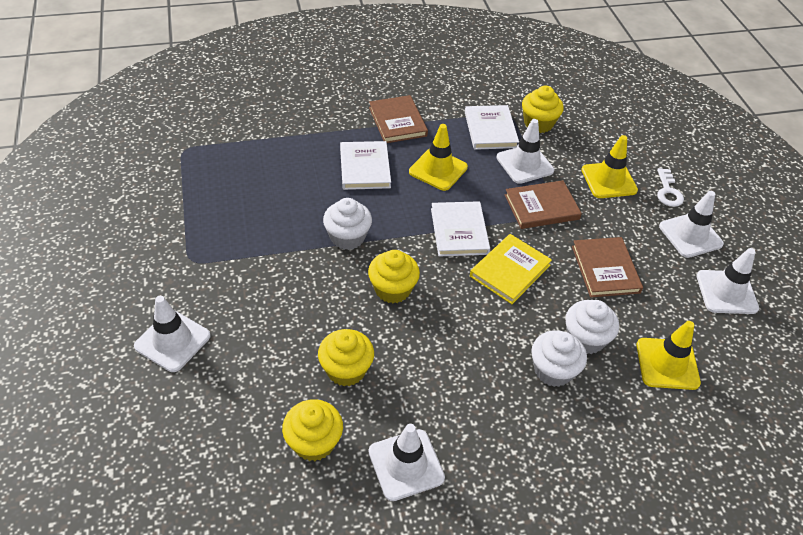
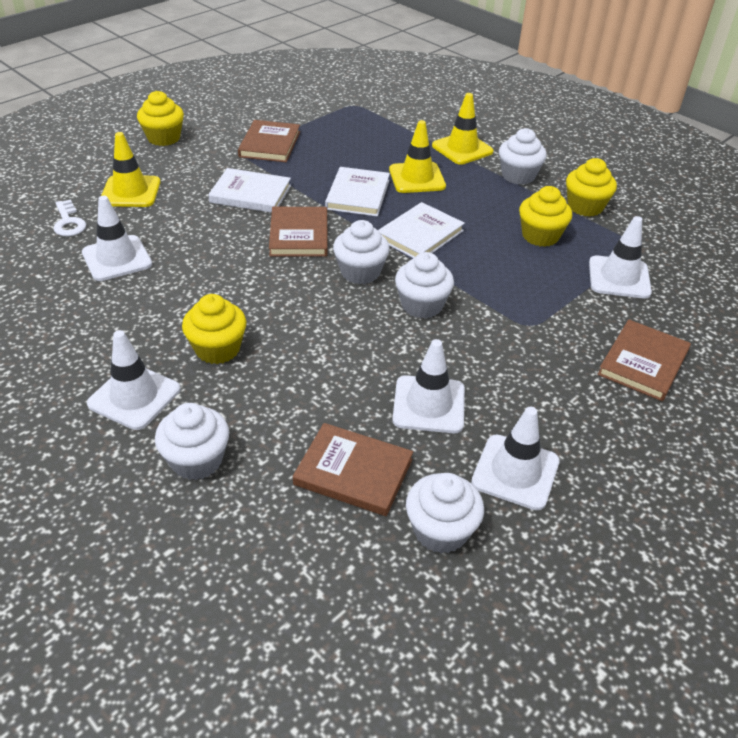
brown book: 3 -> 4
white cupcake: 3 -> 5
yellow book: 1 -> 0

